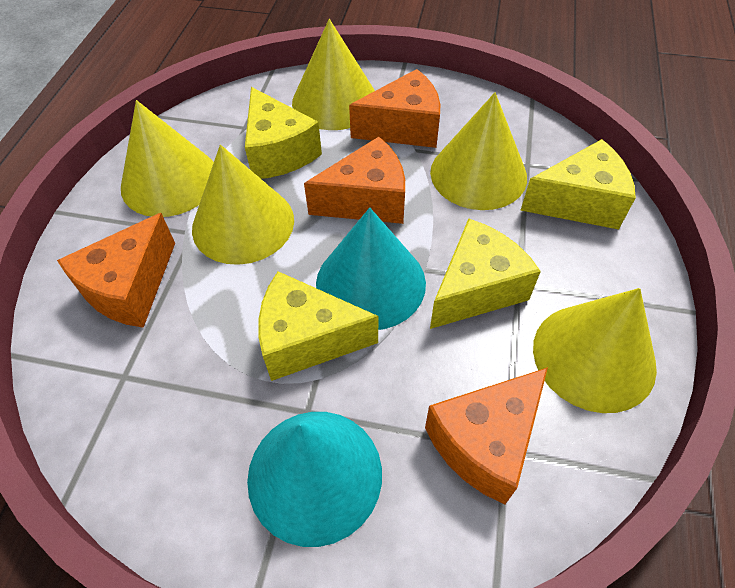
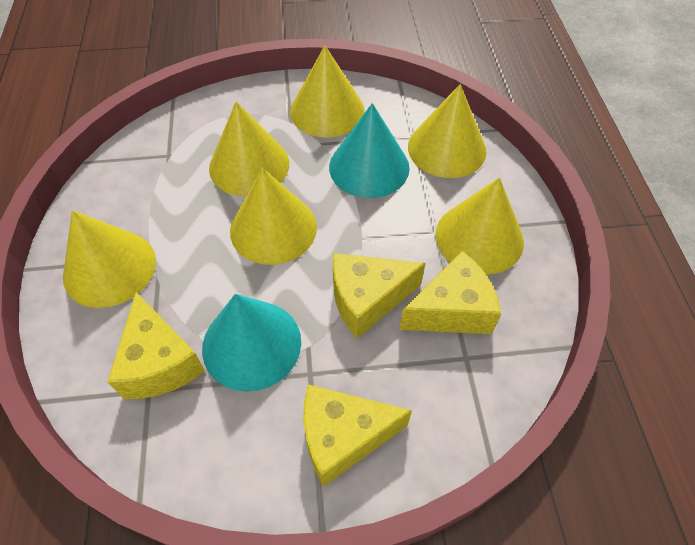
orange cheese: 4 -> 0
yellow cone: 5 -> 6

